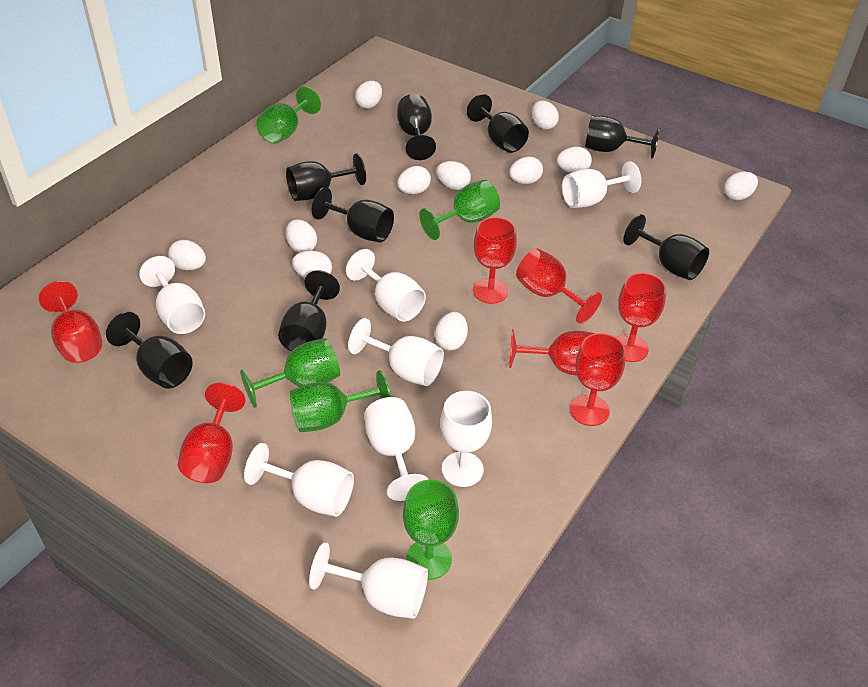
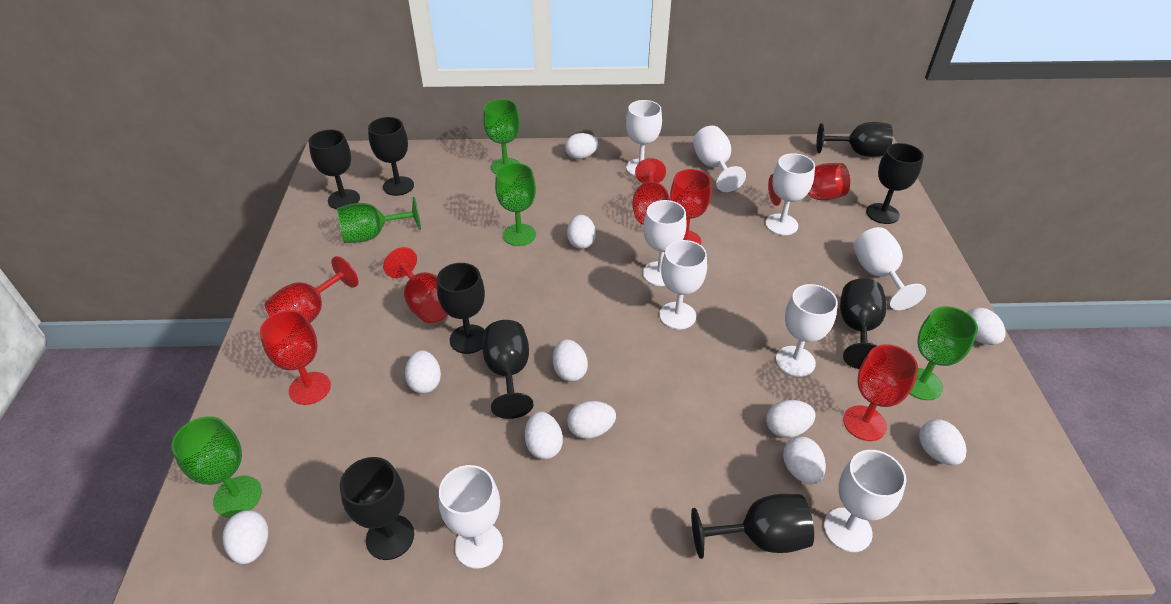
black goblet: 8 -> 9
white goblet: 8 -> 9

